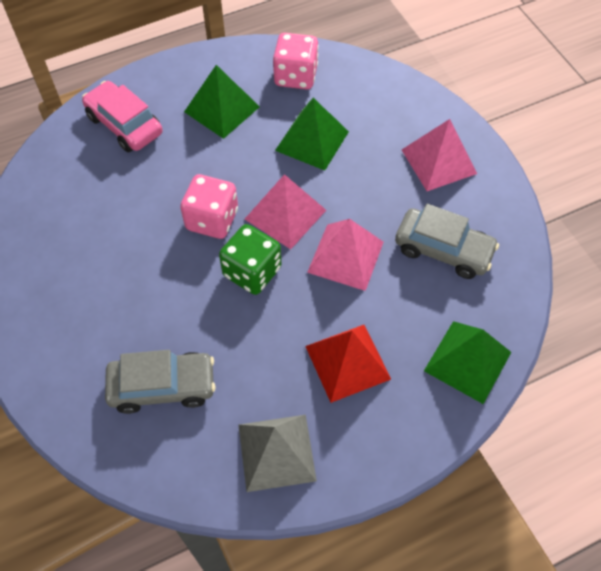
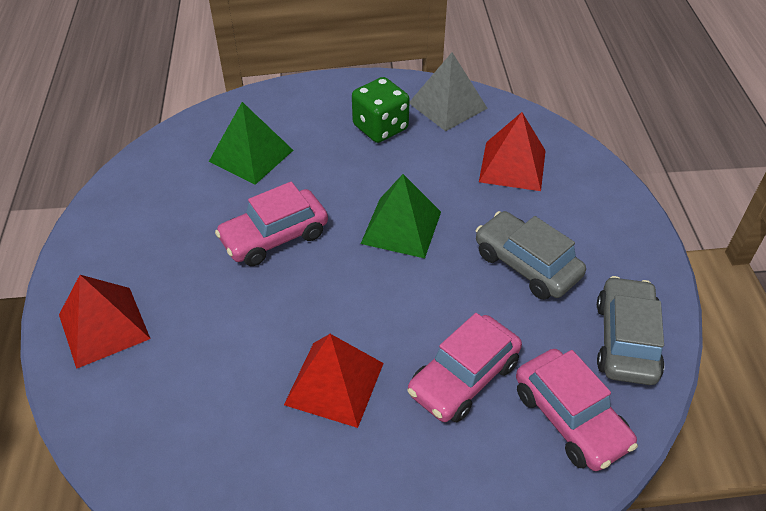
green pyramid: 3 -> 2
pink car: 1 -> 3
pink dice: 2 -> 0
pink pyramid: 3 -> 0
red pyramid: 1 -> 3

